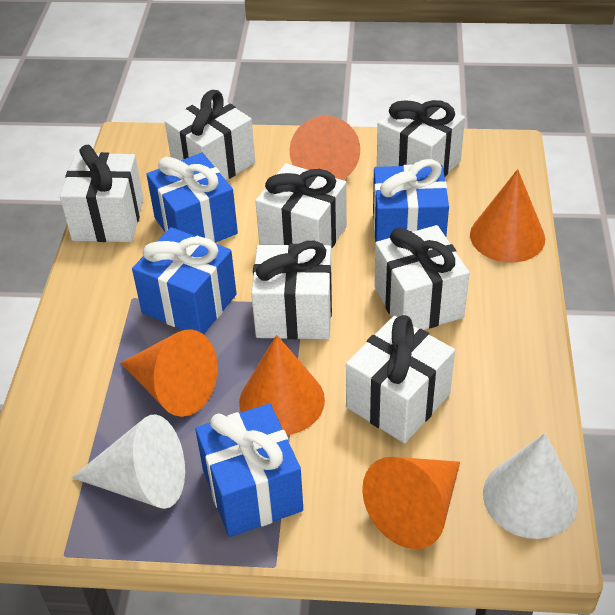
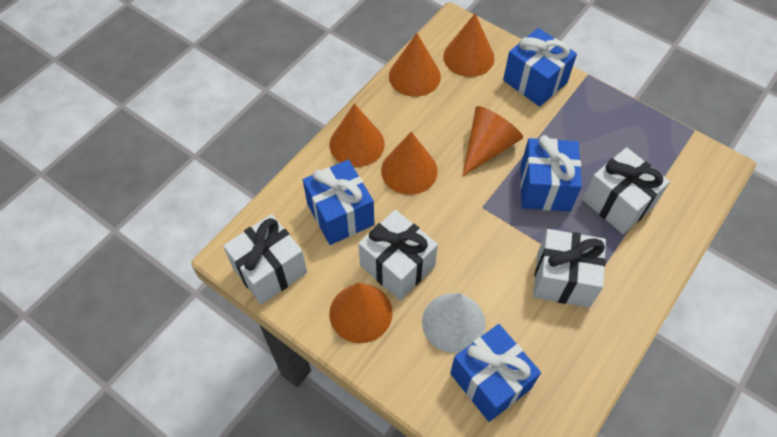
orange cone: 5 -> 6
white cone: 2 -> 1
white gift: 7 -> 4

